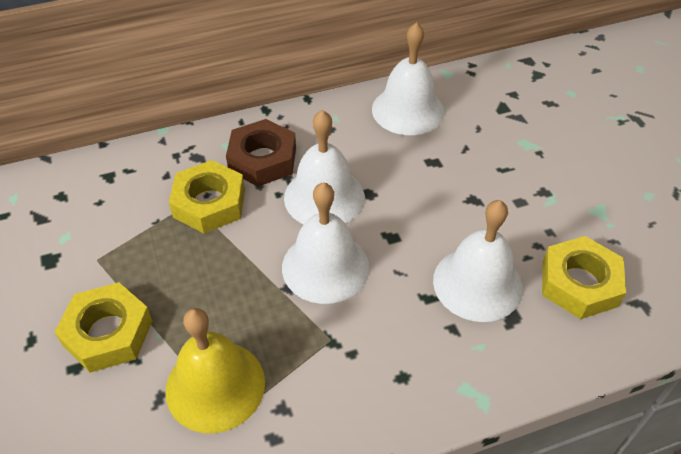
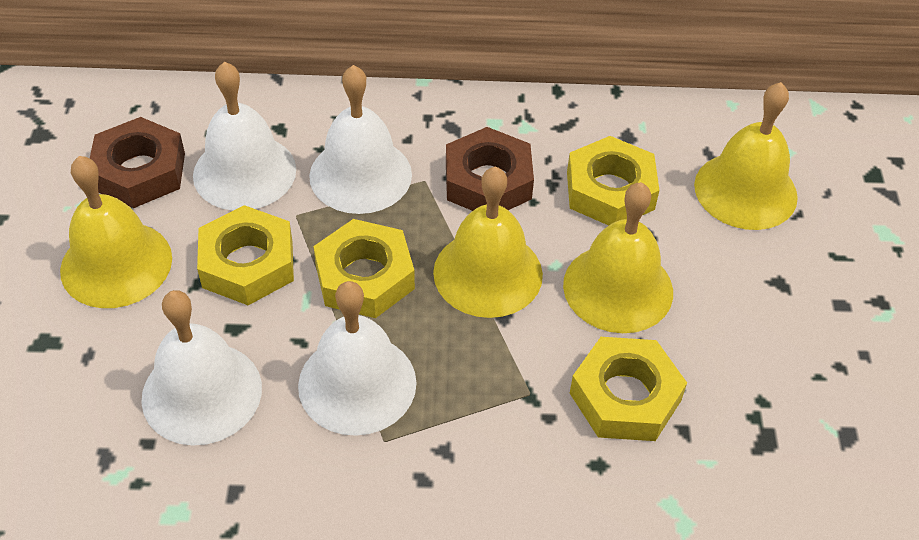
brown nut: 1 -> 2
yellow bell: 1 -> 4
yellow nut: 3 -> 4

